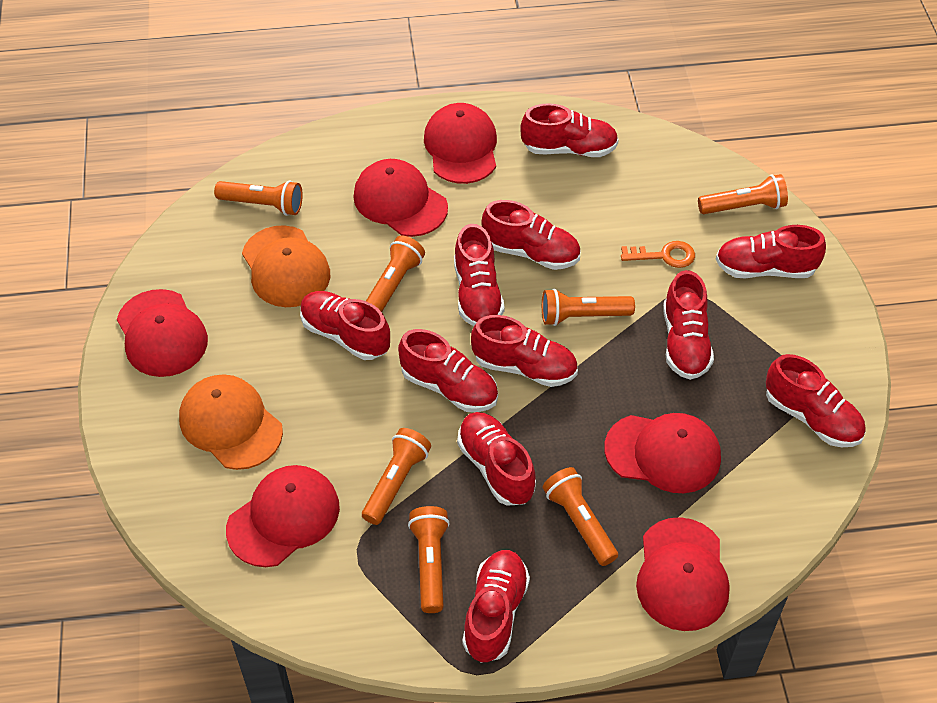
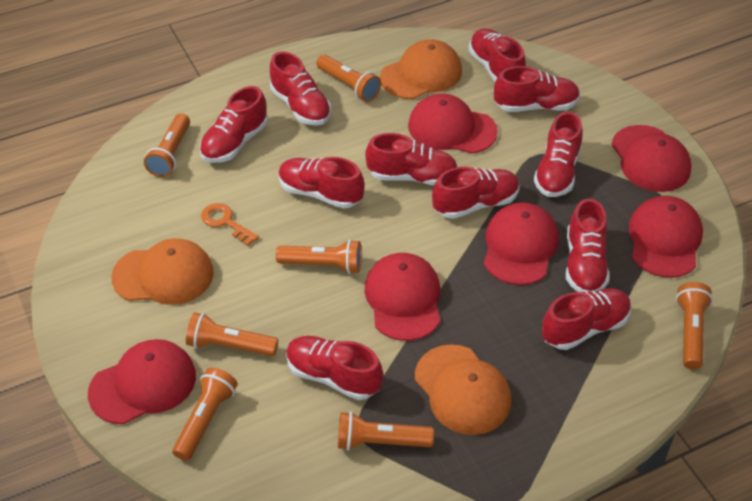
orange cap: 2 -> 3

